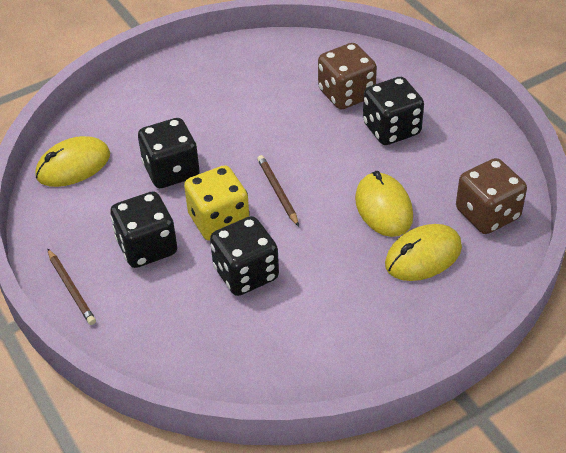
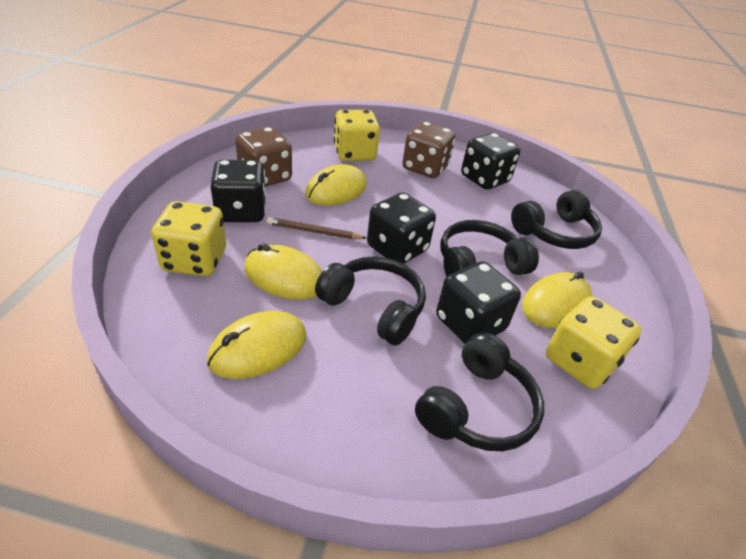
black headphones: 0 -> 4
brown pencil: 2 -> 1
yellow dice: 1 -> 3
yellow mouse: 3 -> 4

